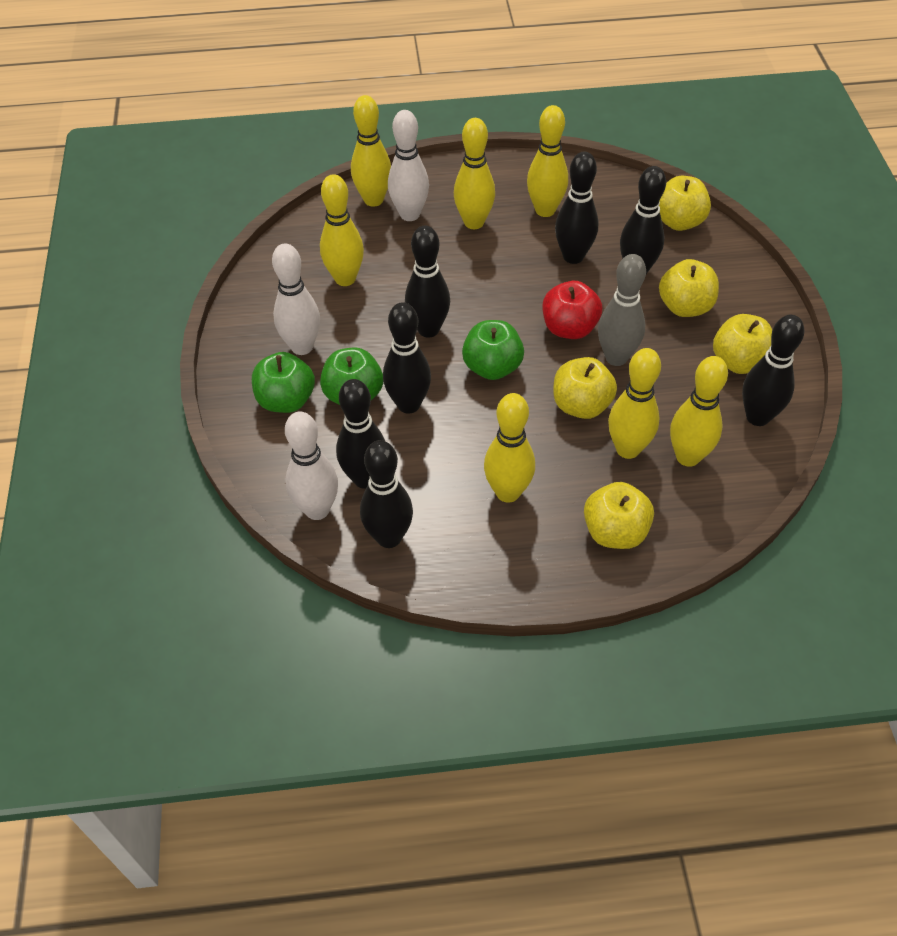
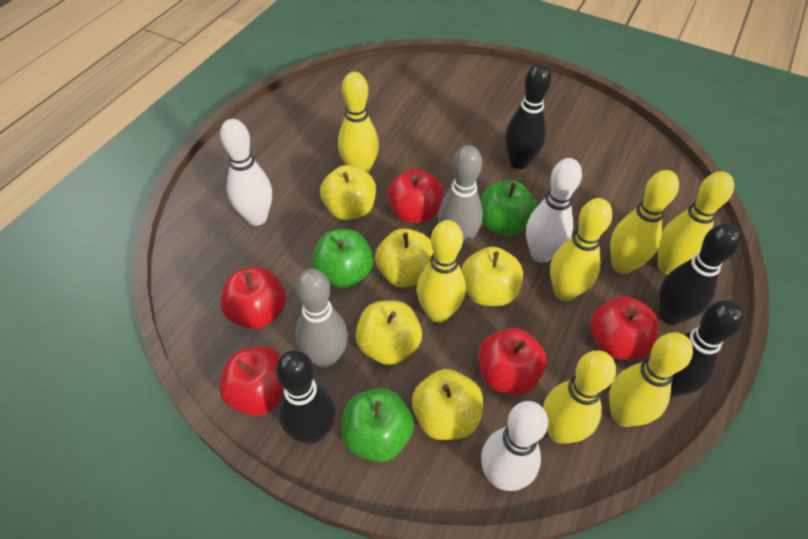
black bowling pin: 7 -> 4
grey bowling pin: 1 -> 2
red apple: 1 -> 5

